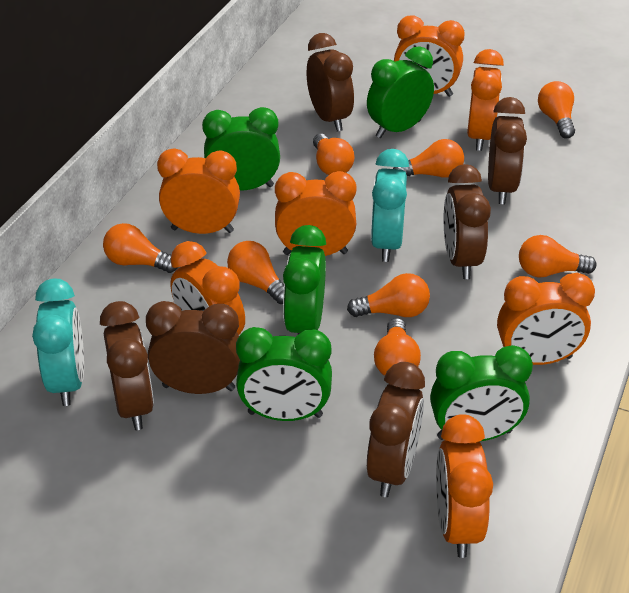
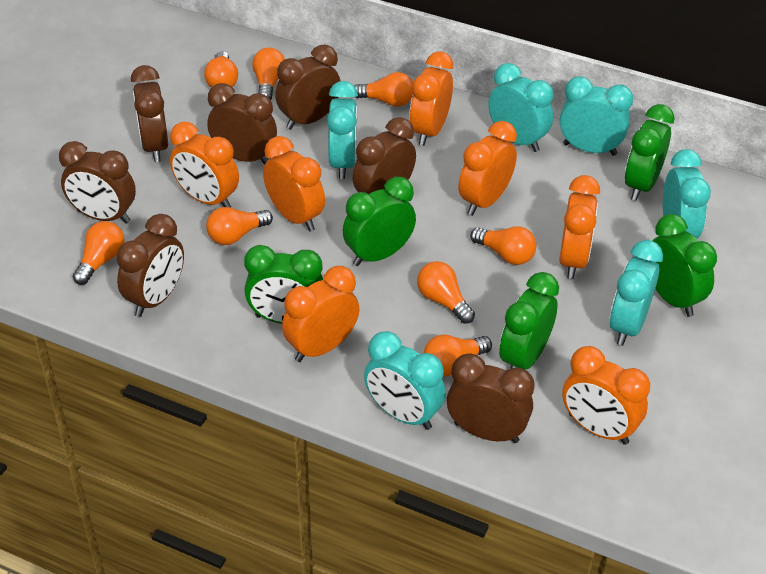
brown clock: 6 -> 7
turquoise clock: 2 -> 6

